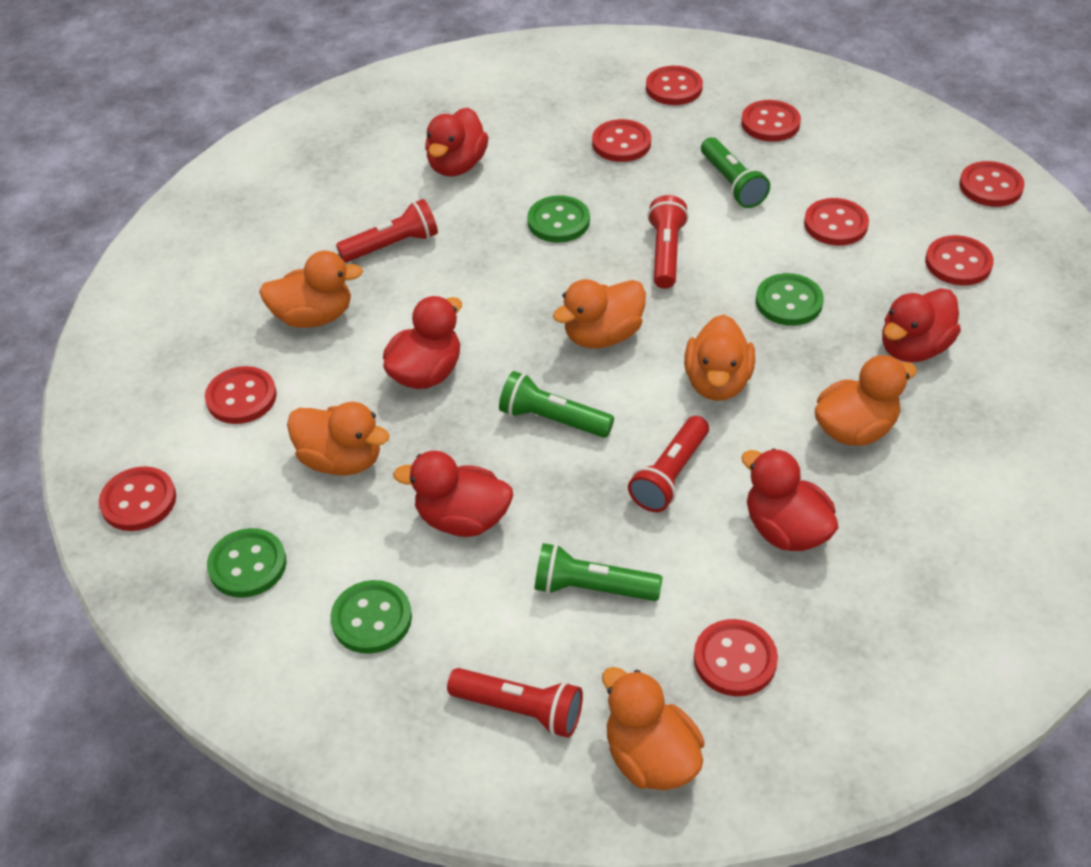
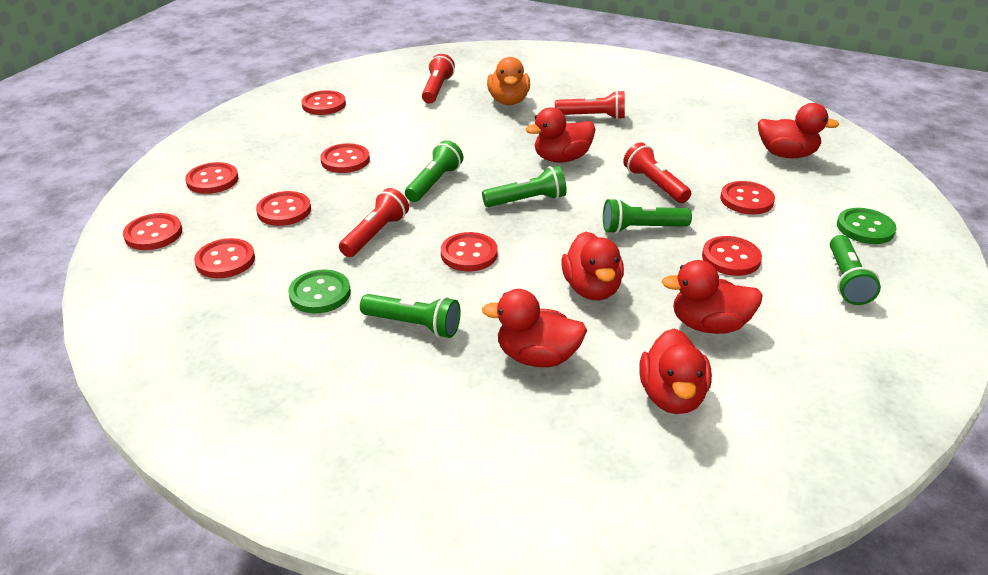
green button: 4 -> 2
green flashlight: 3 -> 5
orange duck: 6 -> 1
red duck: 5 -> 6

